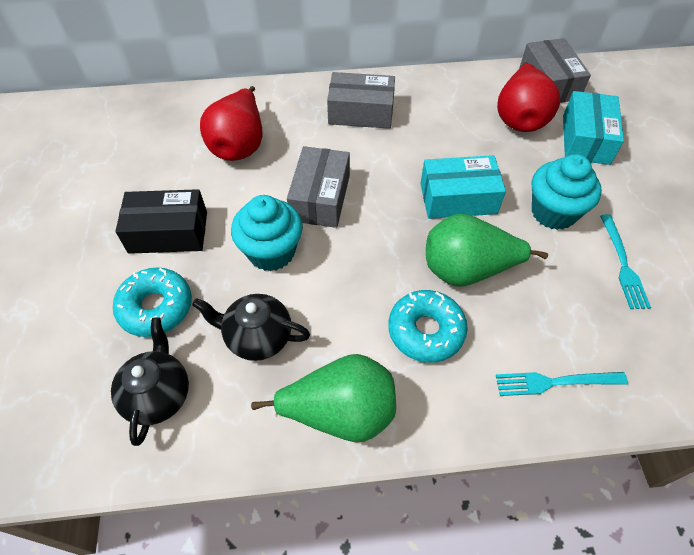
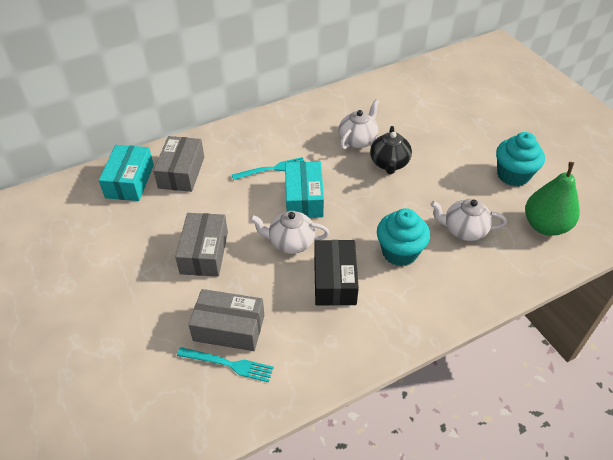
black teapot: 2 -> 1
green pear: 2 -> 1
red pear: 2 -> 0
turquoise donut: 2 -> 0
white teapot: 0 -> 3

